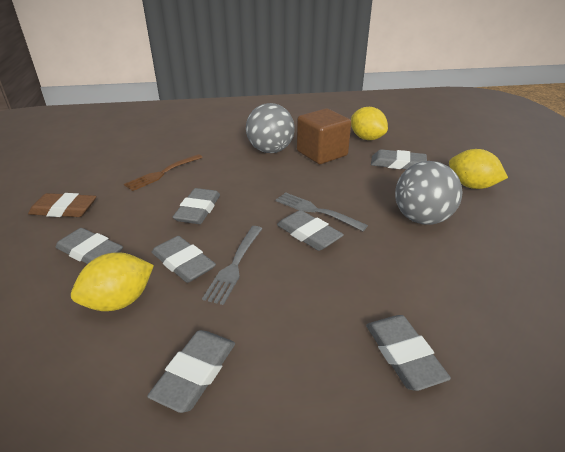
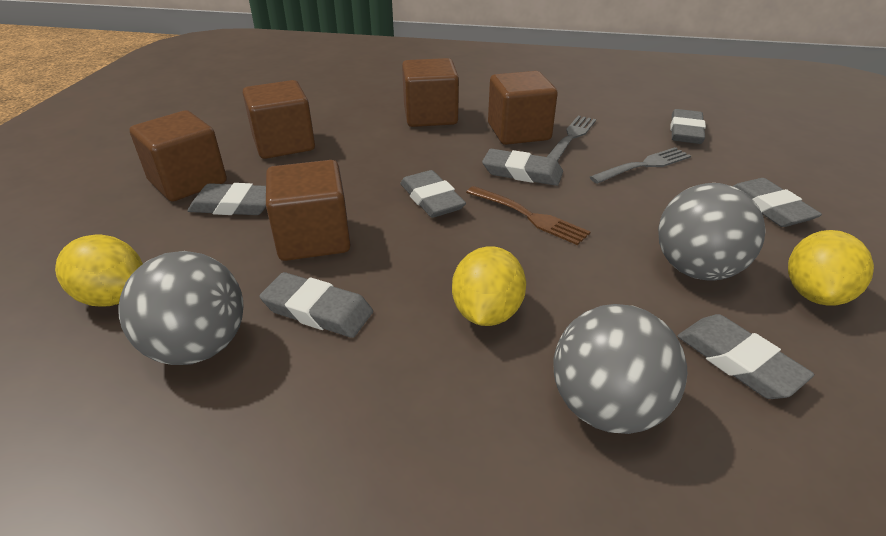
brown cube: 1 -> 5
brown eraser: 1 -> 0
grey ball: 2 -> 3

